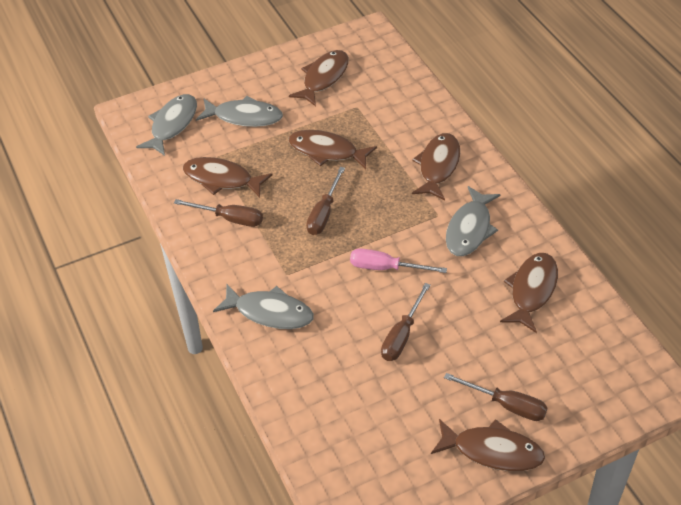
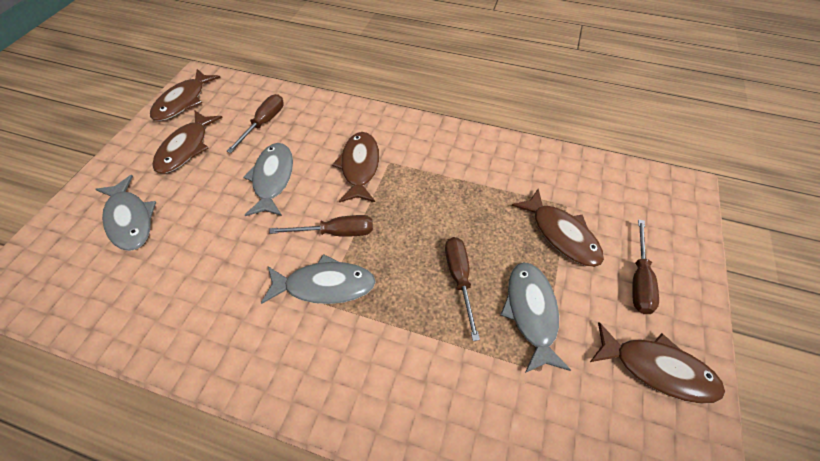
brown fish: 6 -> 5
pink screwdriver: 1 -> 0

